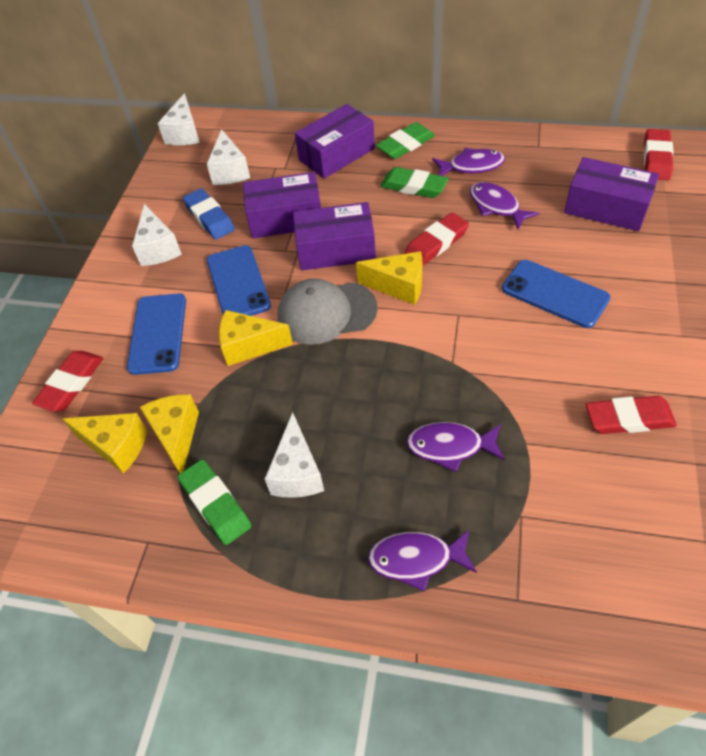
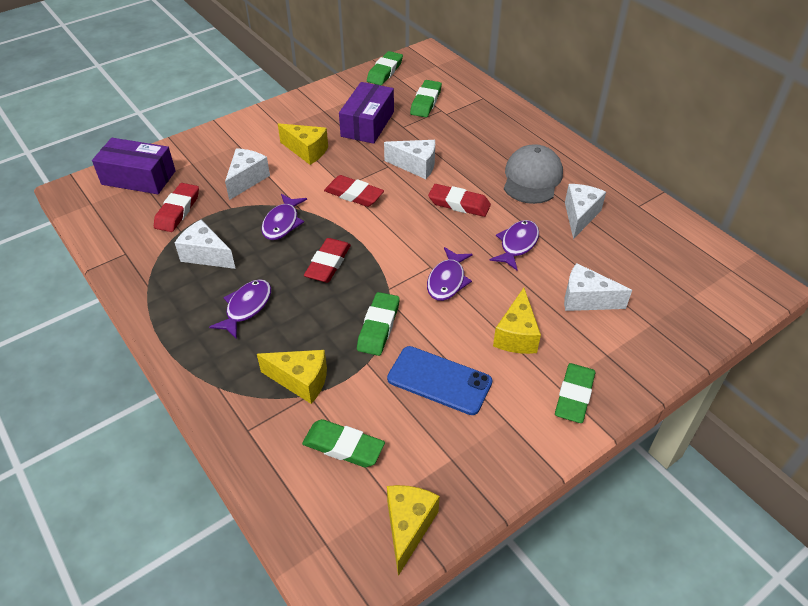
blue eraser: 1 -> 0
blue phone: 3 -> 1
green eraser: 3 -> 5
purple box: 4 -> 2
white cheese: 4 -> 5

